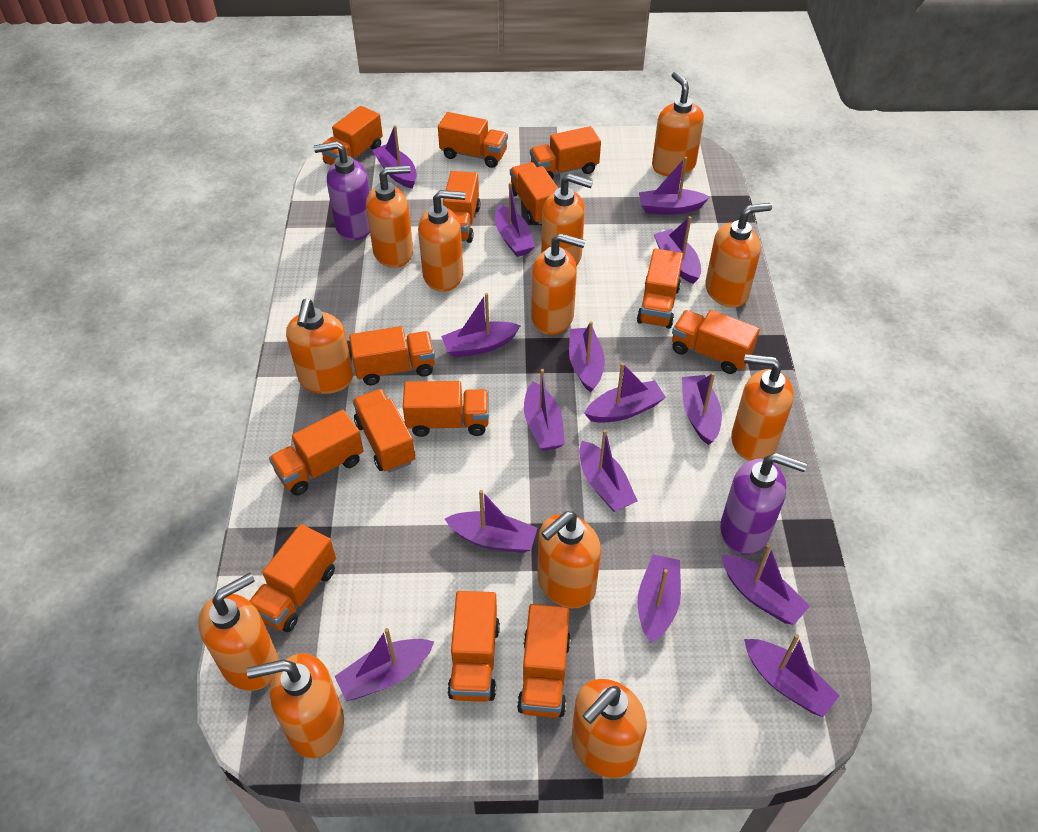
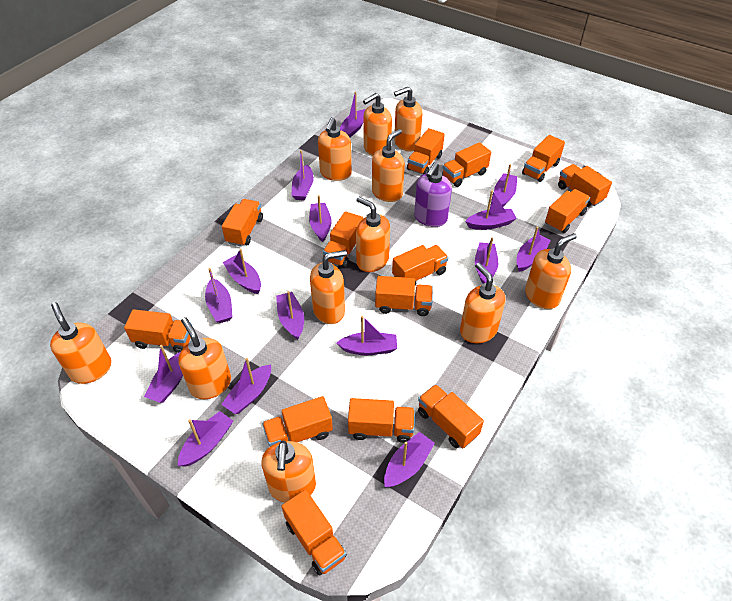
orange soap dispenser: 12 -> 11
purple soap dispenser: 2 -> 1

